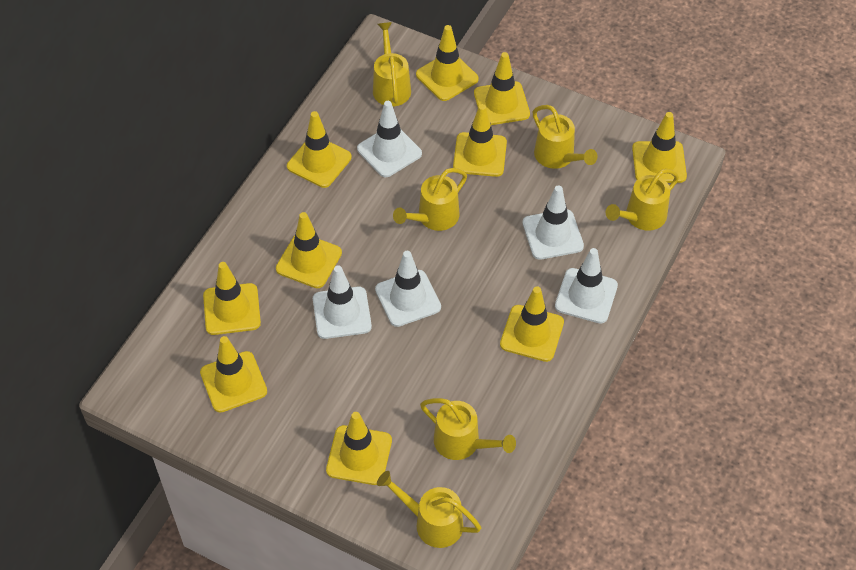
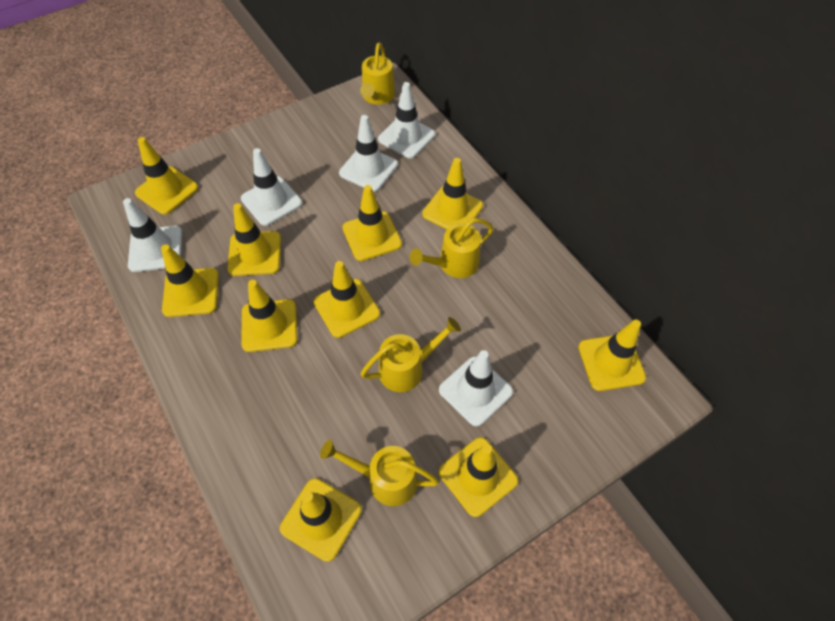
yellow watering can: 6 -> 4

